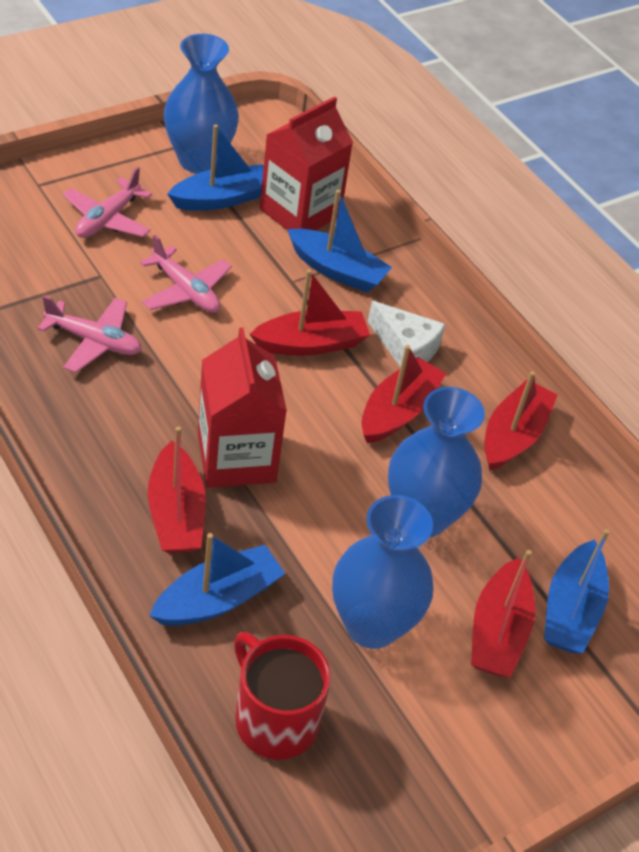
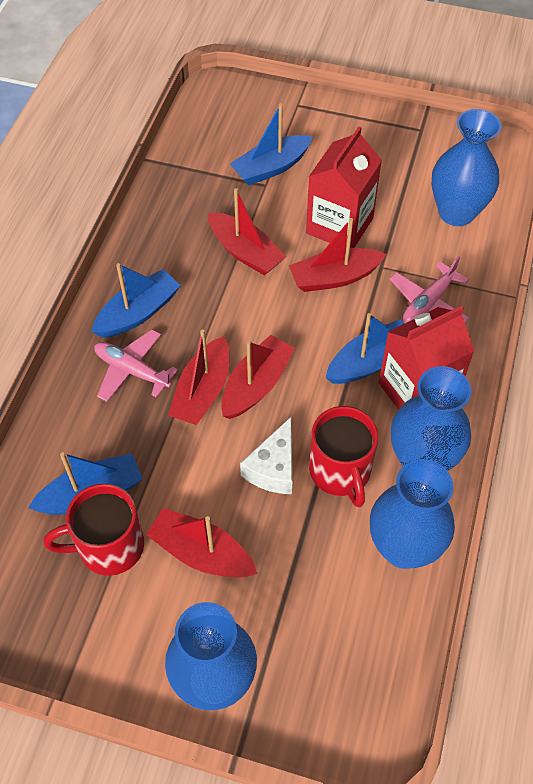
blue vase: 3 -> 4
pink plane: 3 -> 2
red mug: 1 -> 2

